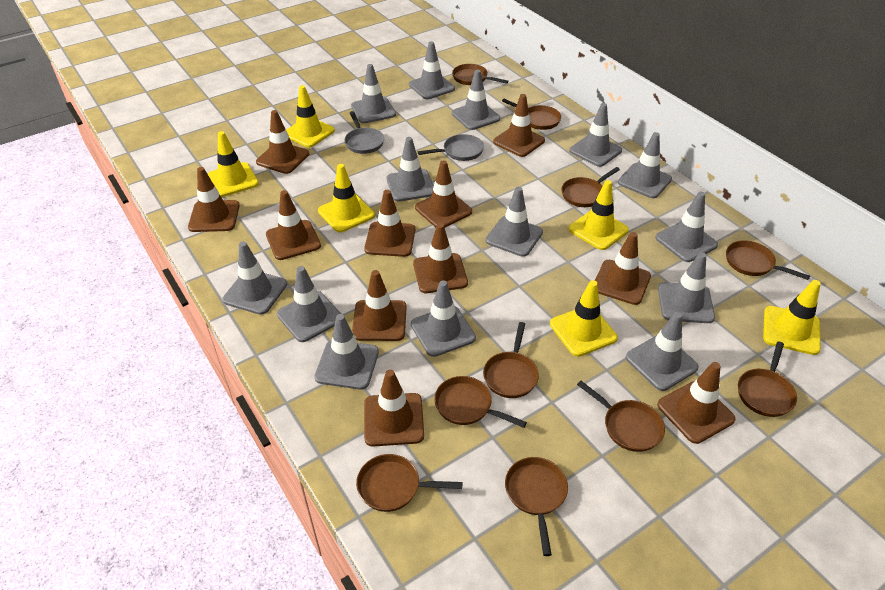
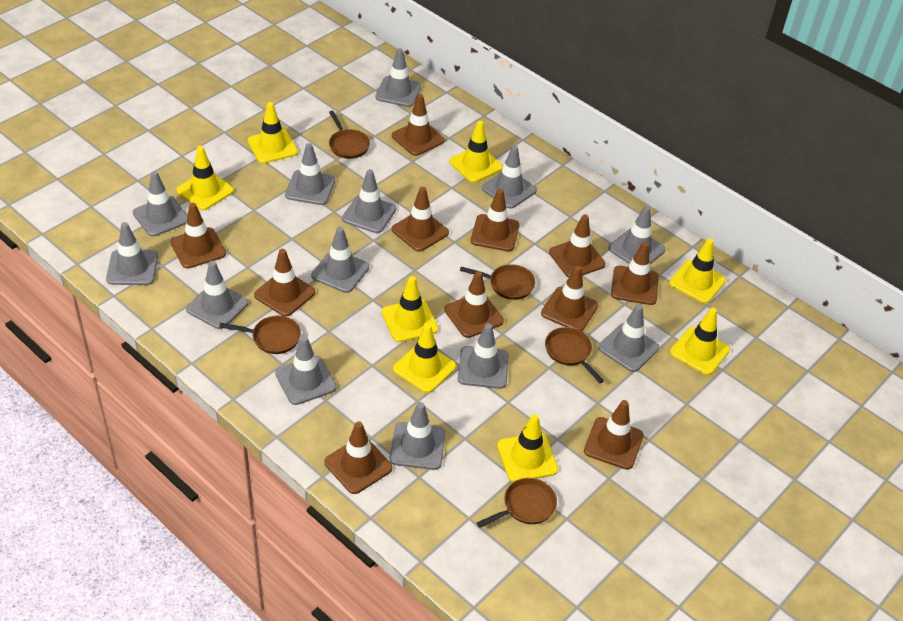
brown pan: 10 -> 5
grey pan: 2 -> 0
grey traffic cone: 14 -> 13
yellow traffic cone: 6 -> 8

